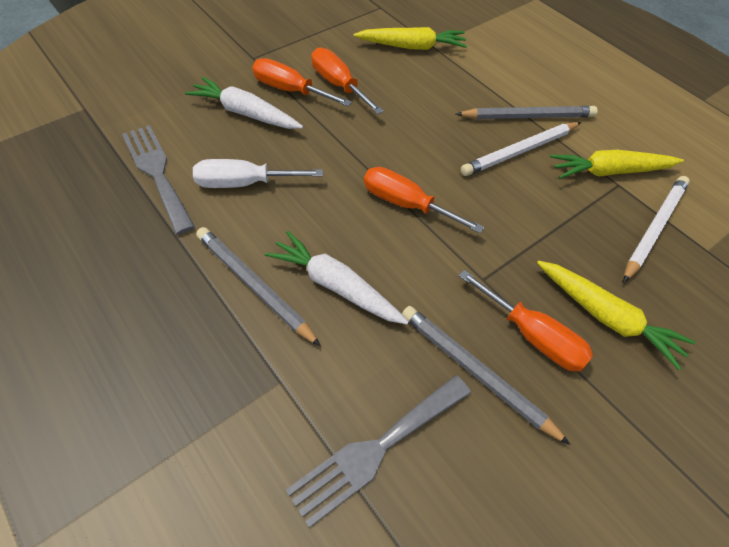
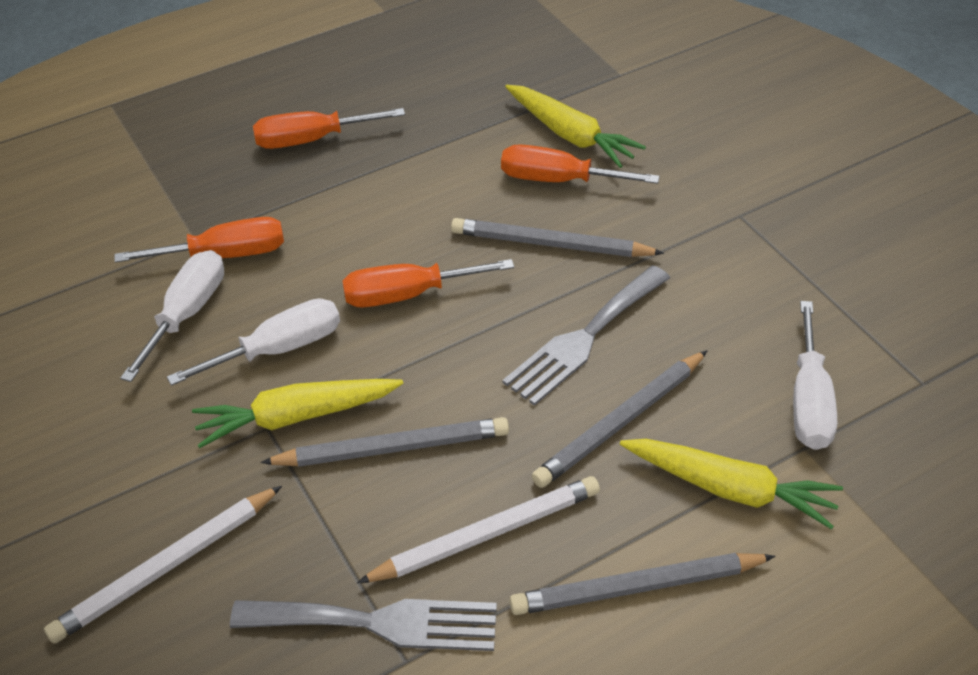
grey pencil: 3 -> 4
white carrot: 2 -> 0
white screwdriver: 1 -> 3

